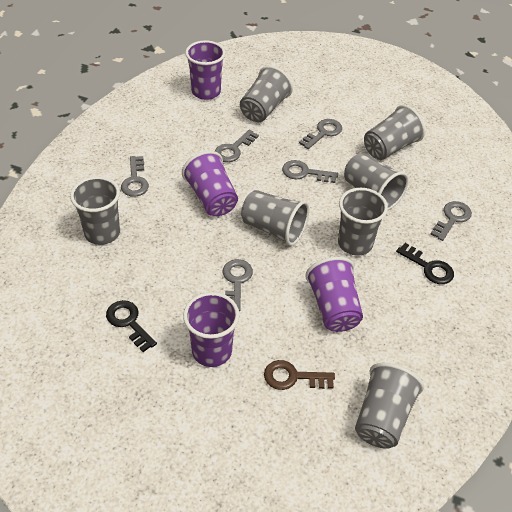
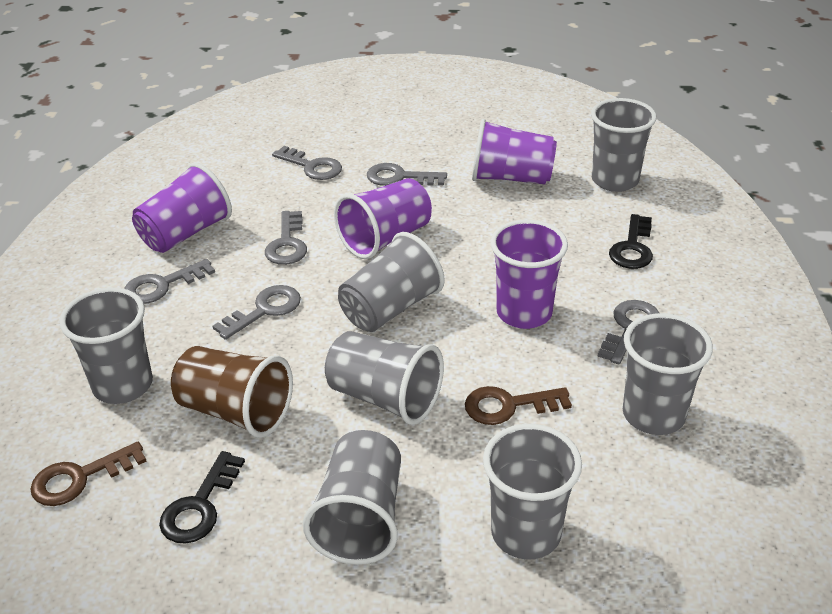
brown cup: 0 -> 1
brown key: 1 -> 2

